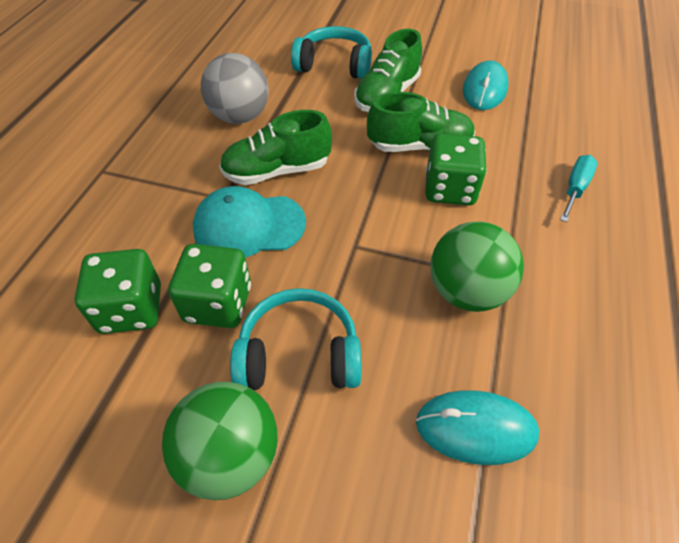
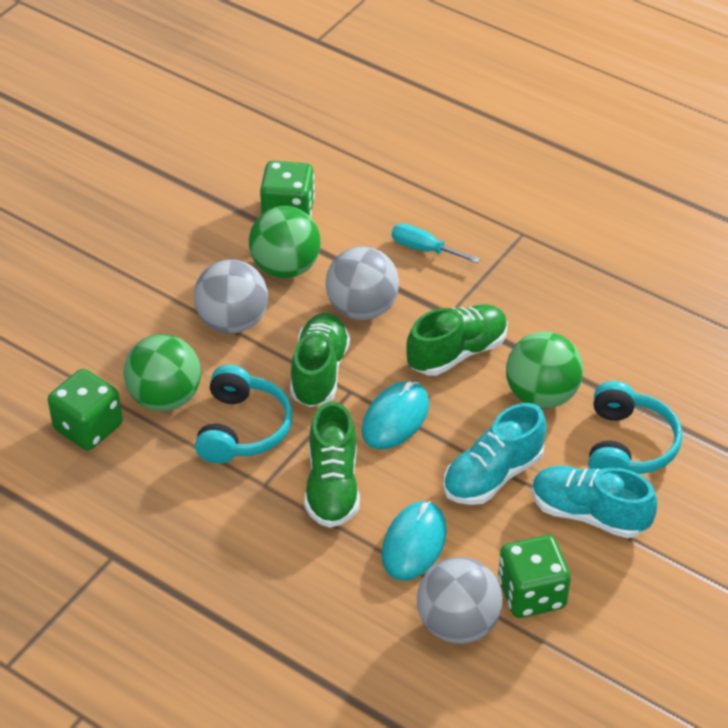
green ball: 2 -> 3
grey ball: 1 -> 3
turquoise cap: 1 -> 0
turquoise shoe: 0 -> 2

